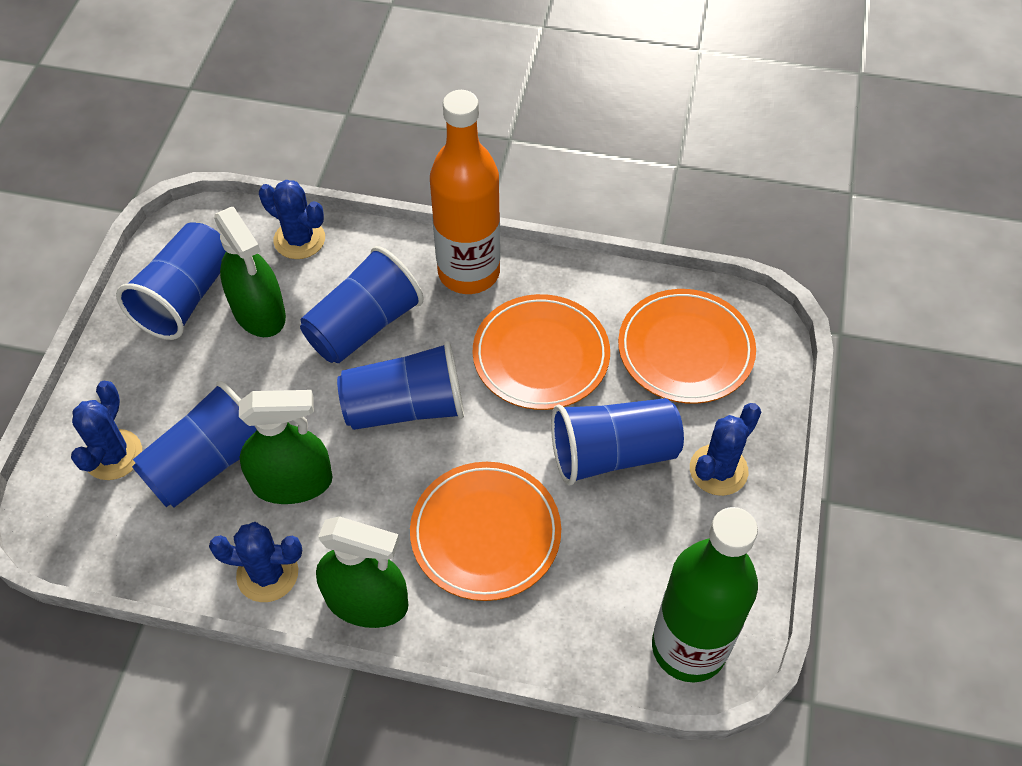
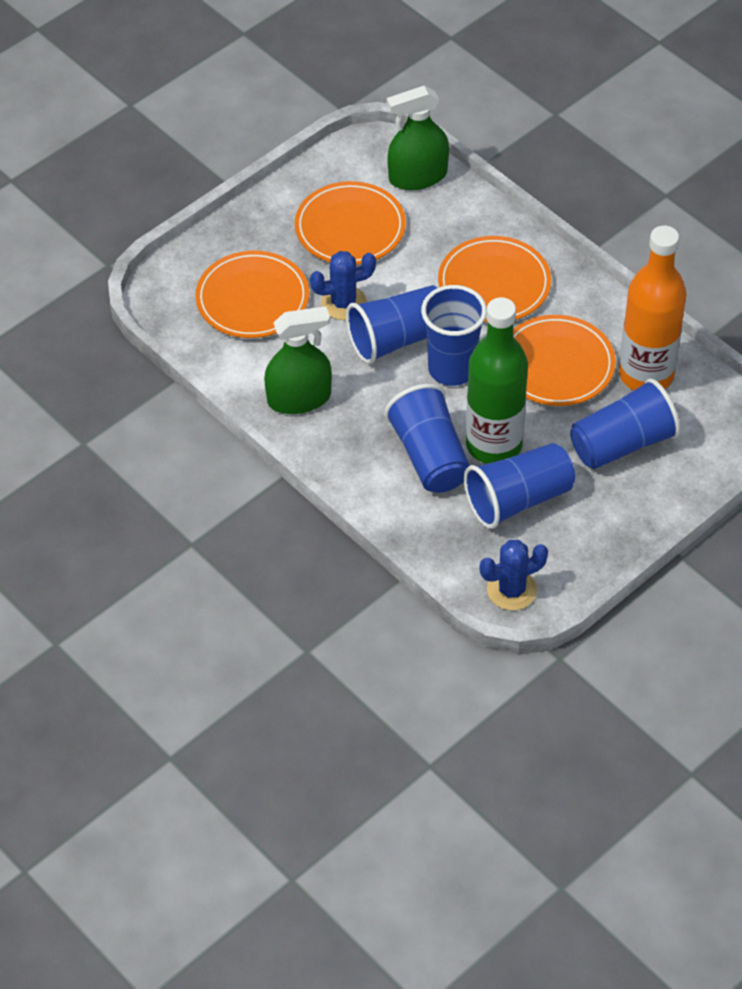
blue cactus: 4 -> 2
green spray bottle: 3 -> 2
orange plate: 3 -> 4

